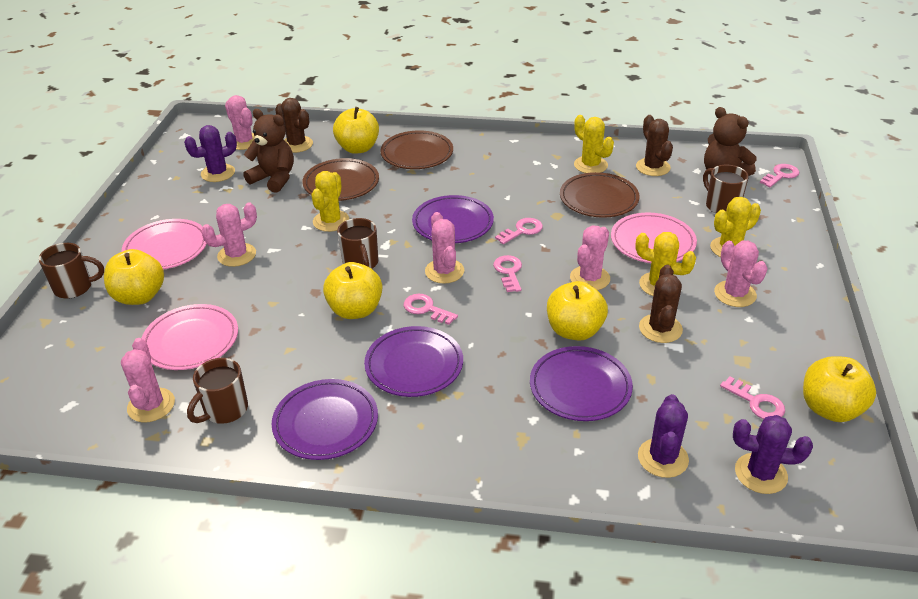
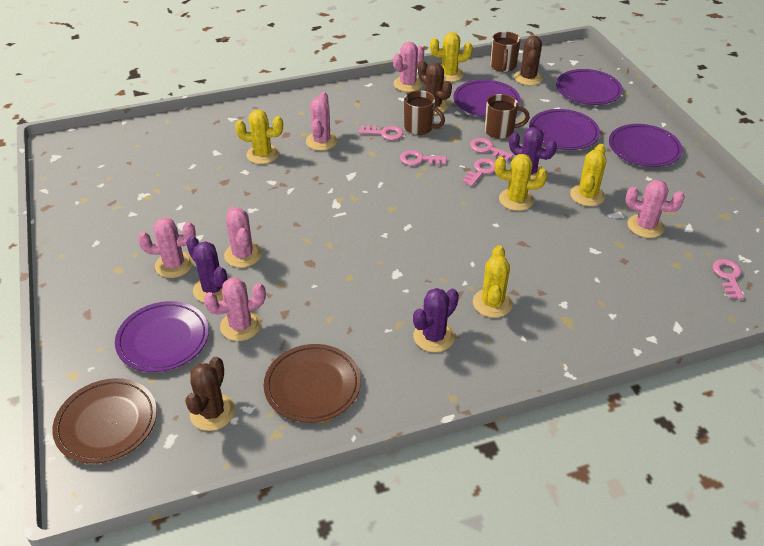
brown mug: 4 -> 3
brown plate: 3 -> 2
brown teddy bear: 2 -> 0
pink plate: 3 -> 0
purple plate: 4 -> 5
yellow apple: 5 -> 0
yellow cactus: 4 -> 5

